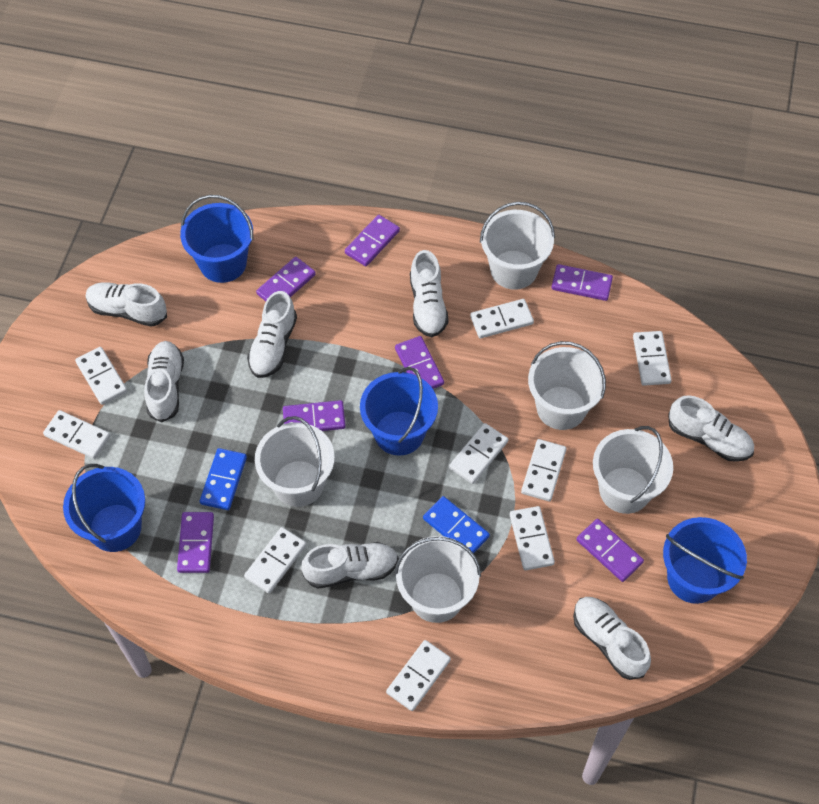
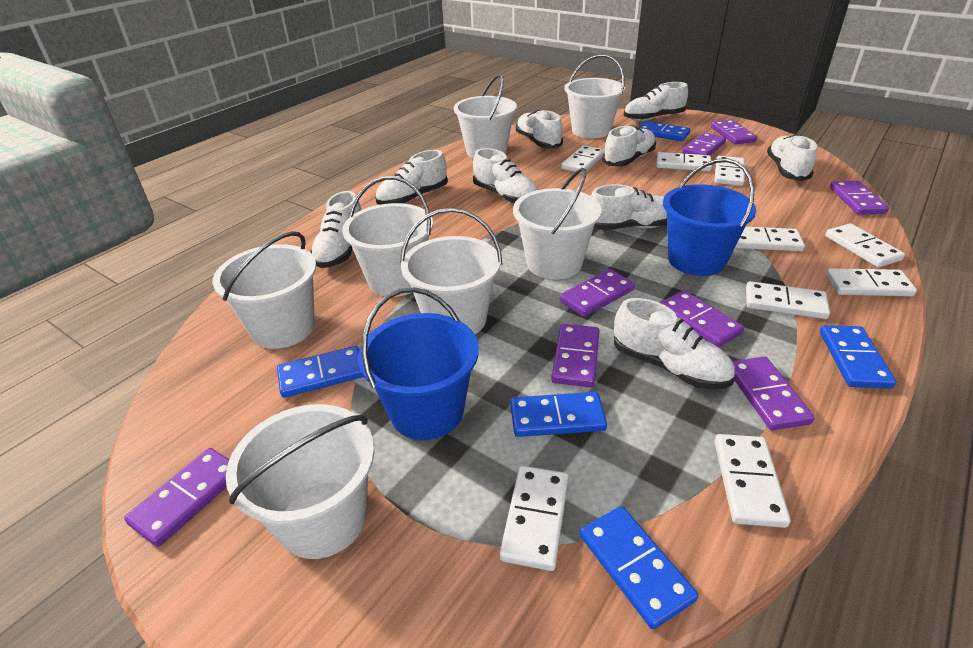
blue bucket: 4 -> 2
blue domino: 2 -> 5
purple domino: 7 -> 8
white bucket: 5 -> 7
white shoe: 7 -> 9

